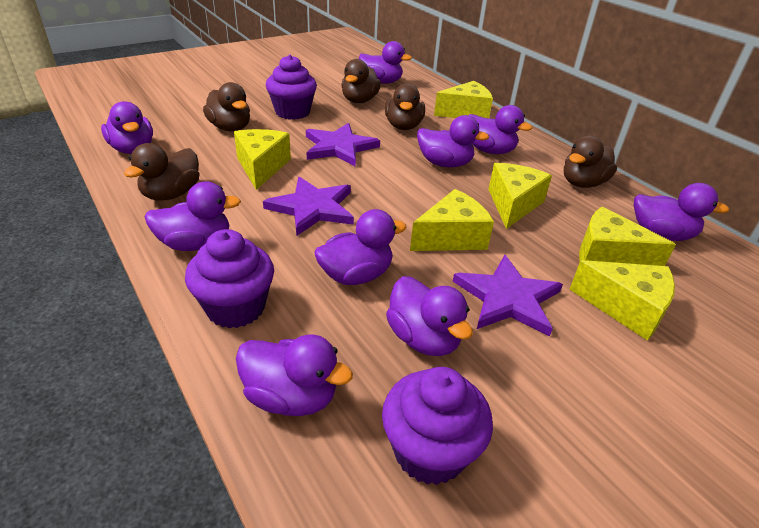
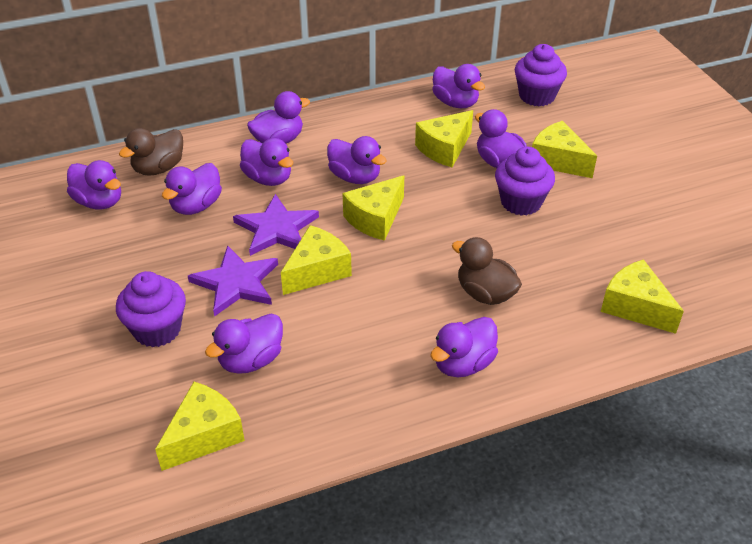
brown duck: 5 -> 2
purple star: 3 -> 2

